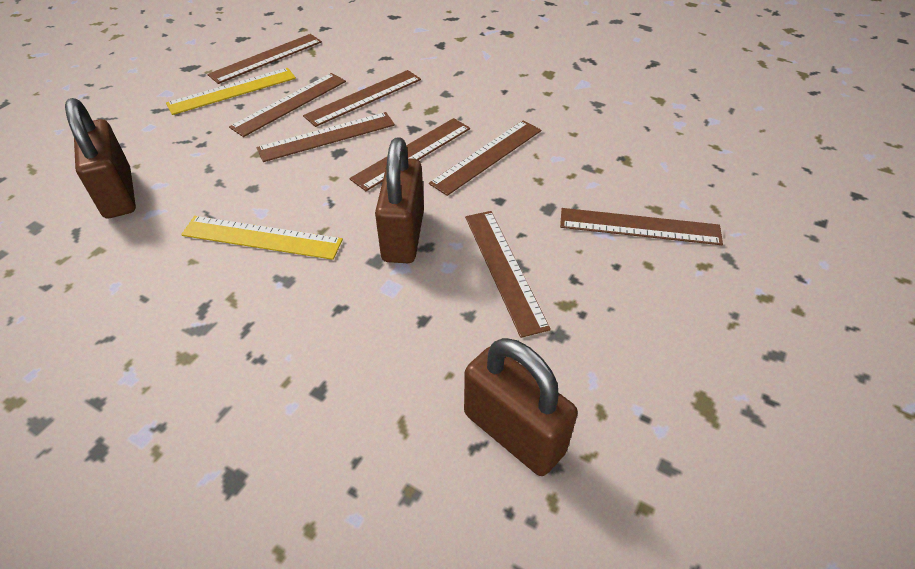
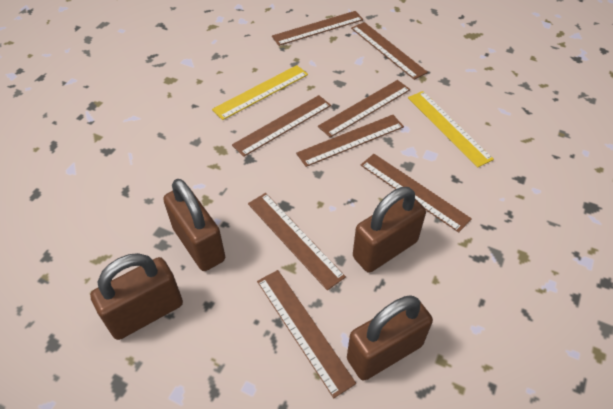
brown padlock: 3 -> 4

